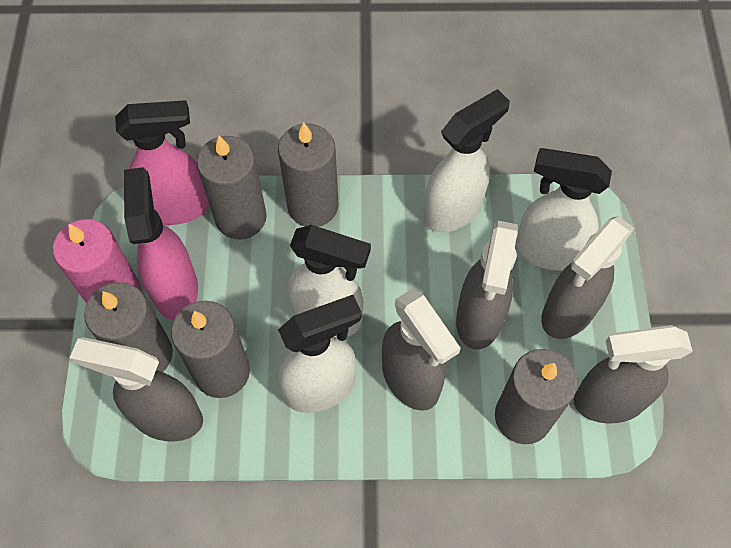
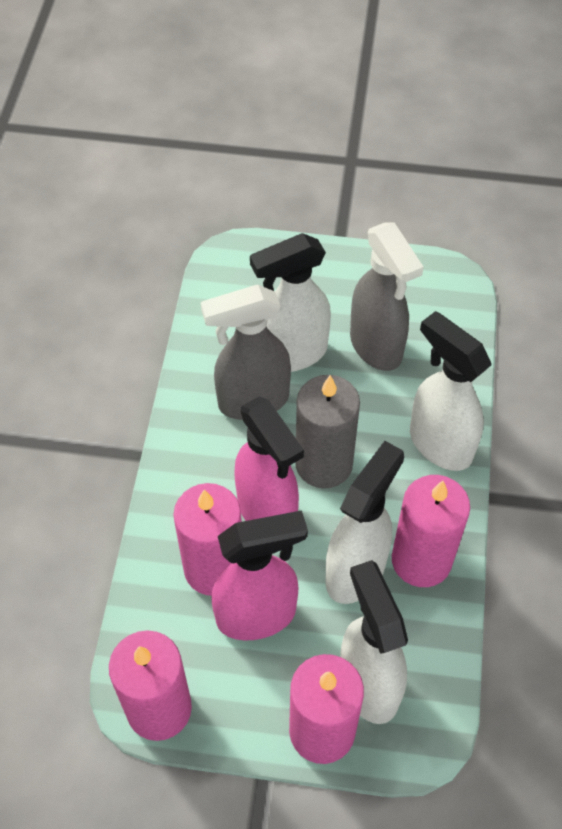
grey candle: 5 -> 1
grey spray bottle: 5 -> 2
pink candle: 1 -> 4

